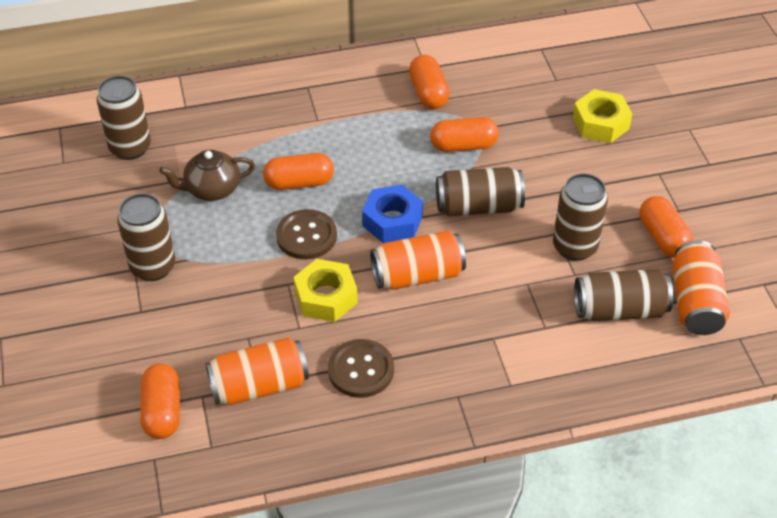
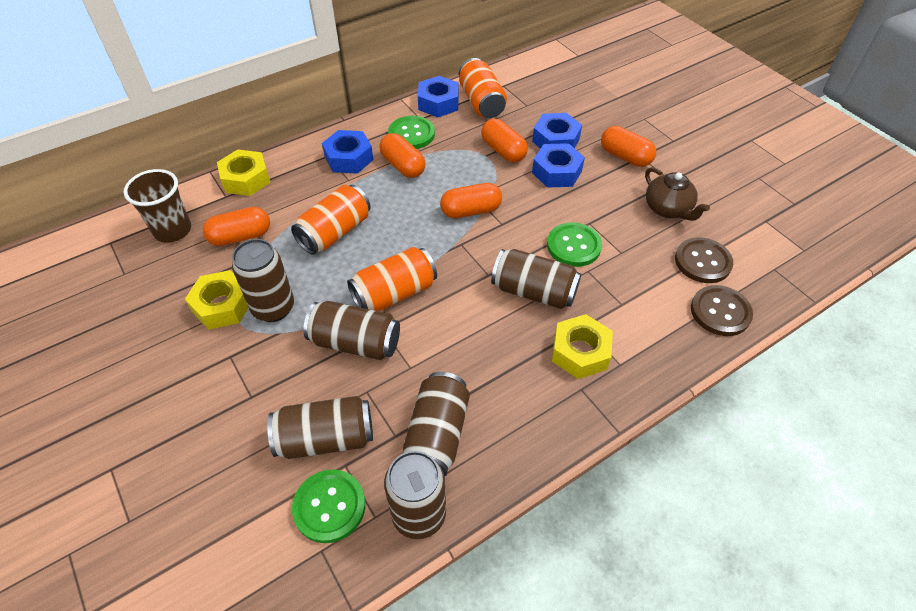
blue nut: 1 -> 4
brown can: 5 -> 6
brown cup: 0 -> 1
green button: 0 -> 3
yellow nut: 2 -> 3

